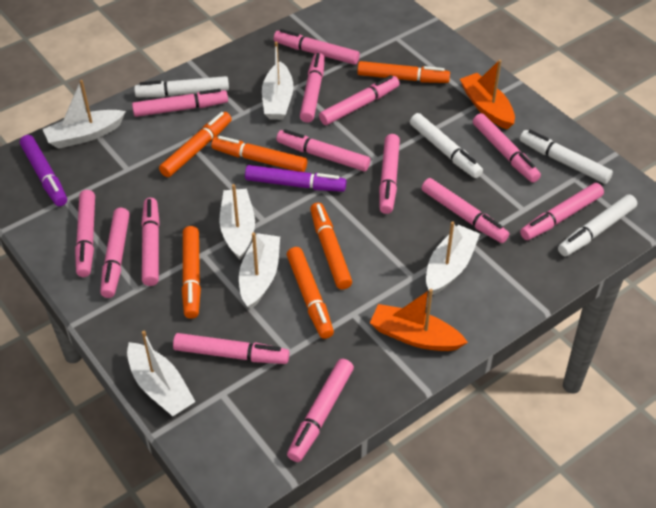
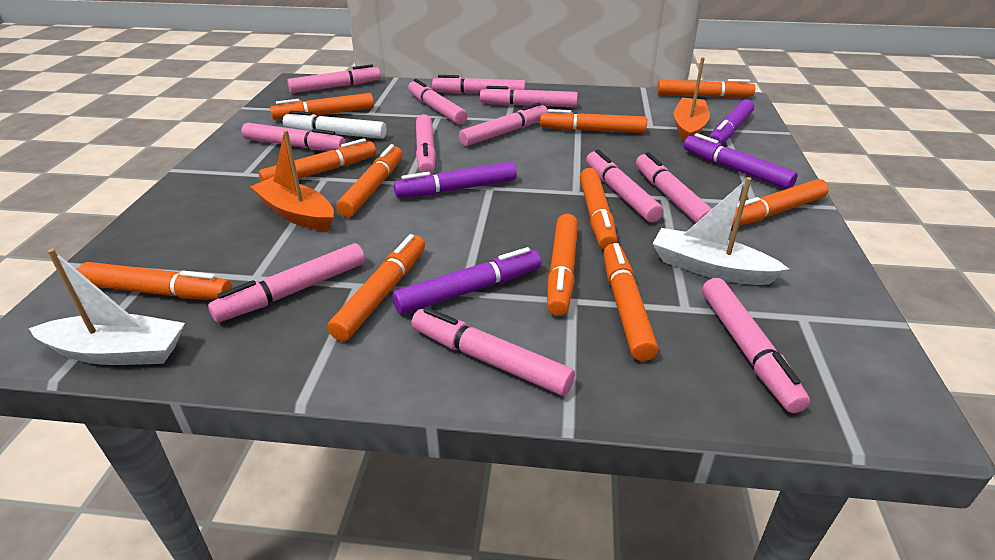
orange marker: 6 -> 11
pink marker: 14 -> 12
purple marker: 2 -> 4
white boat: 6 -> 2
white marker: 4 -> 1

